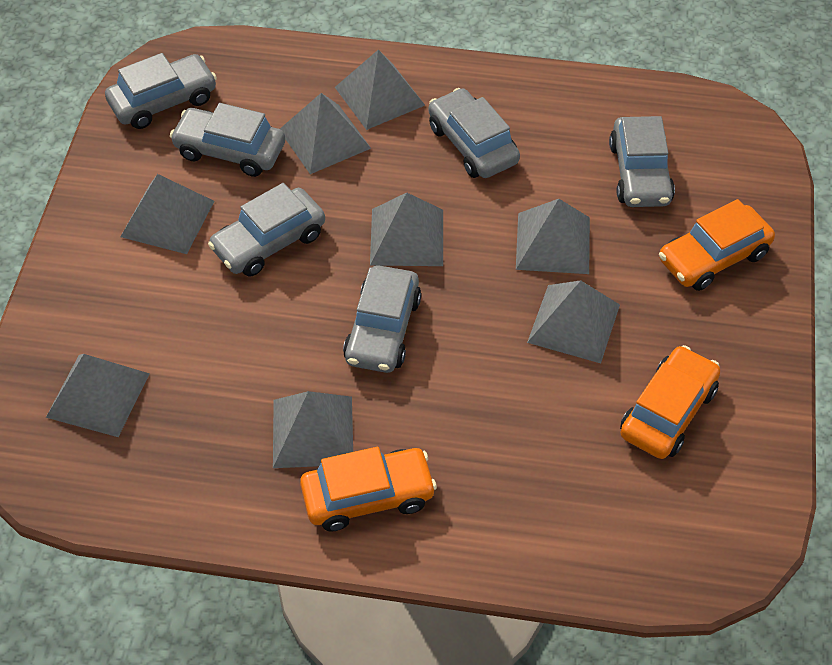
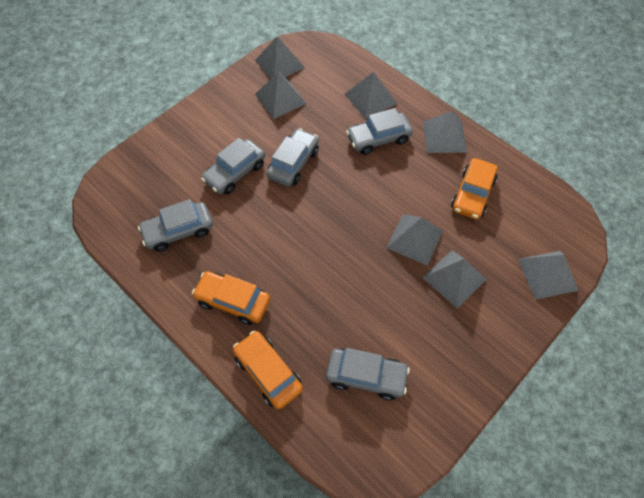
grey car: 6 -> 5
grey pyramid: 8 -> 7

